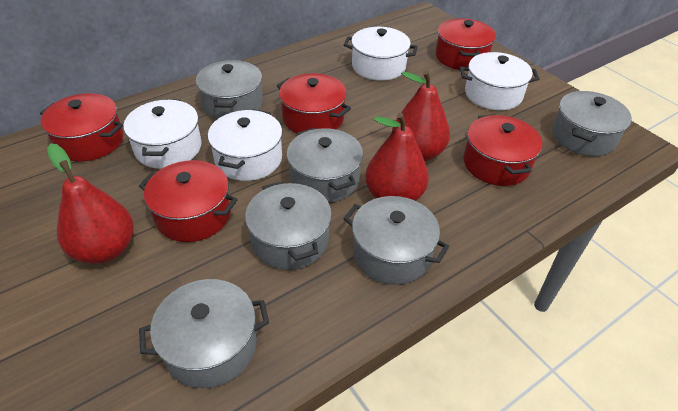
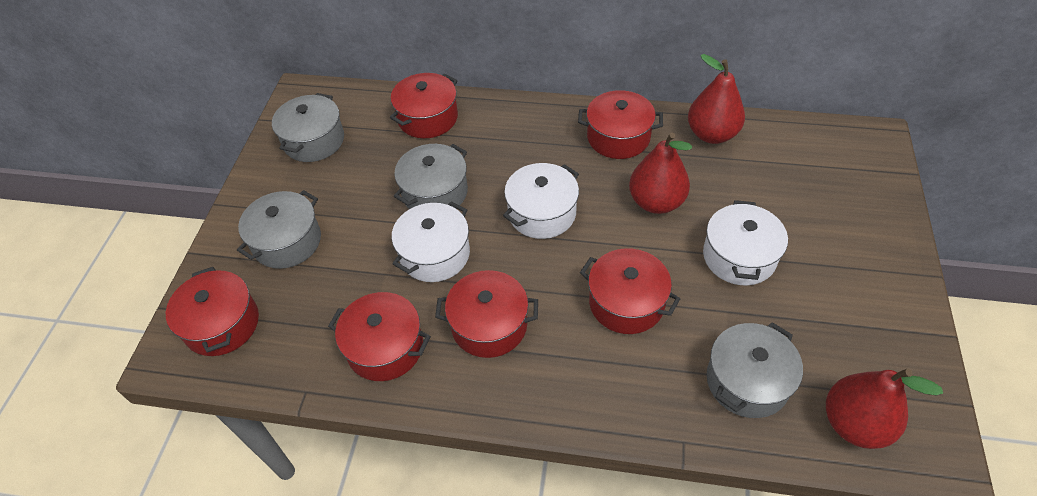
grey pot: 6 -> 4
red pot: 5 -> 6
white pot: 4 -> 3

